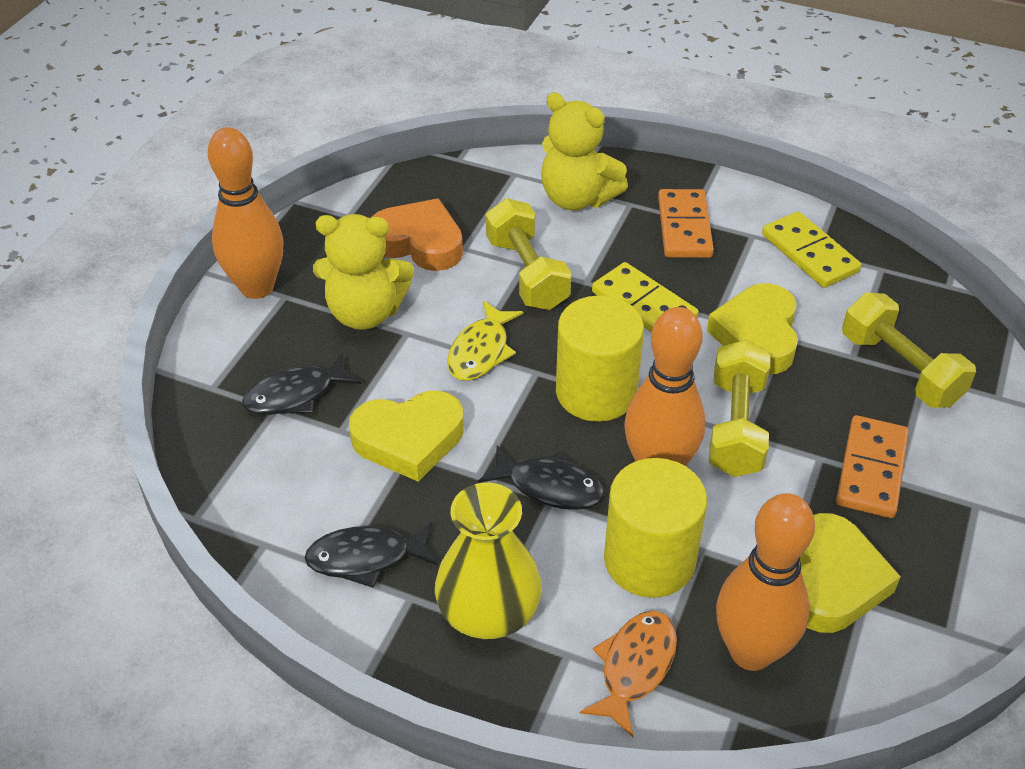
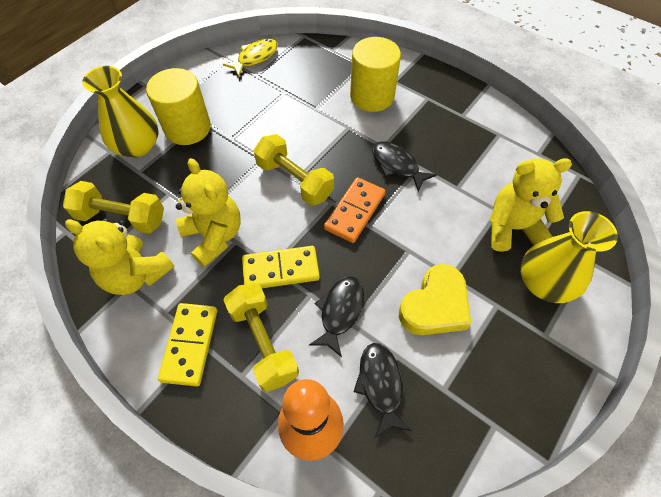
orange bowling pin: 3 -> 1
orange domino: 2 -> 1
orange fish: 1 -> 0
orange heart: 1 -> 0
yellow heart: 3 -> 1
yellow teddy bear: 2 -> 3
yellow vase: 1 -> 2

